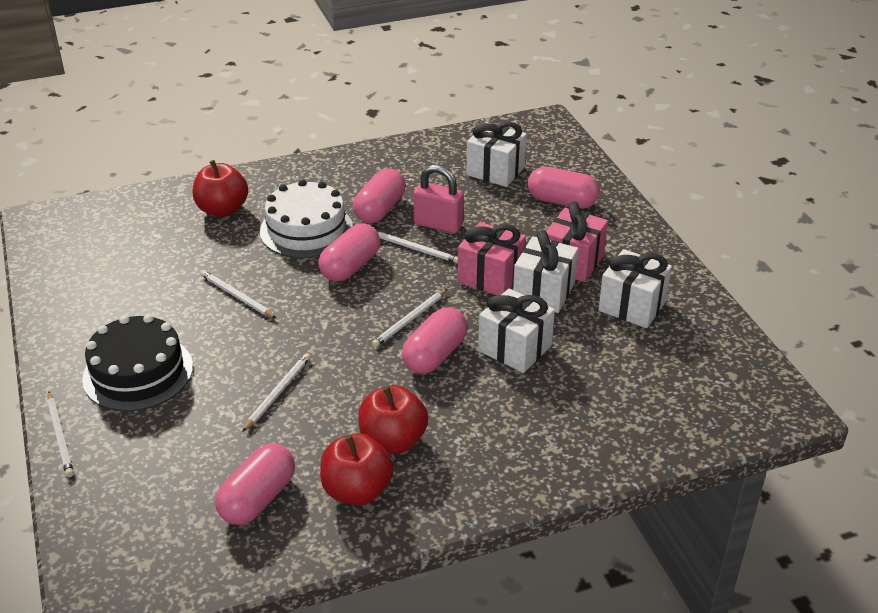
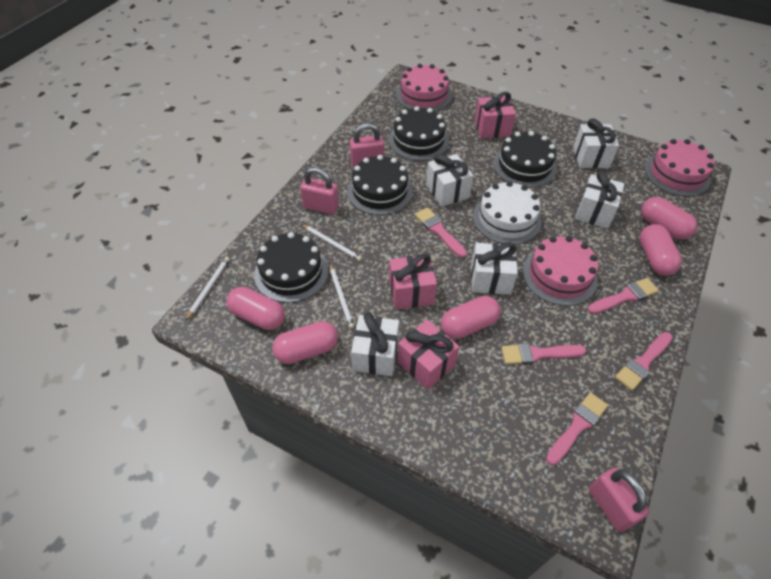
black cake: 1 -> 4
pink brush: 0 -> 5
pink cake: 0 -> 3
pink gift: 2 -> 3
pink padlock: 1 -> 3
red apple: 3 -> 0
white gift: 4 -> 5
white pencil: 5 -> 3

